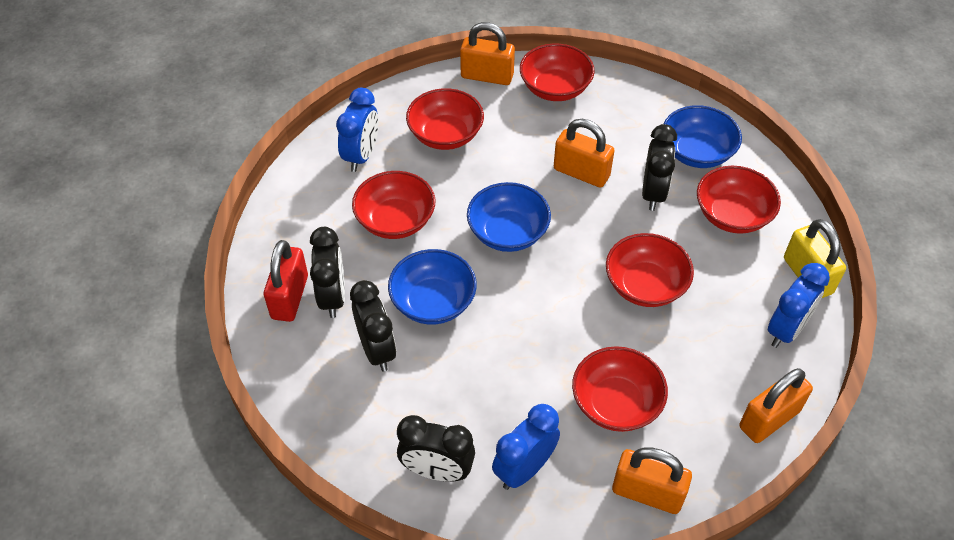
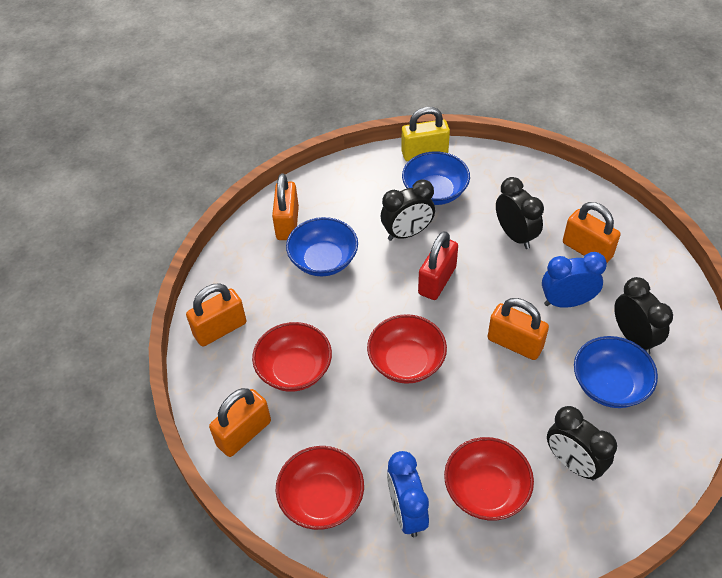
blue clock: 3 -> 2
orange padlock: 4 -> 5
red bowl: 6 -> 4

